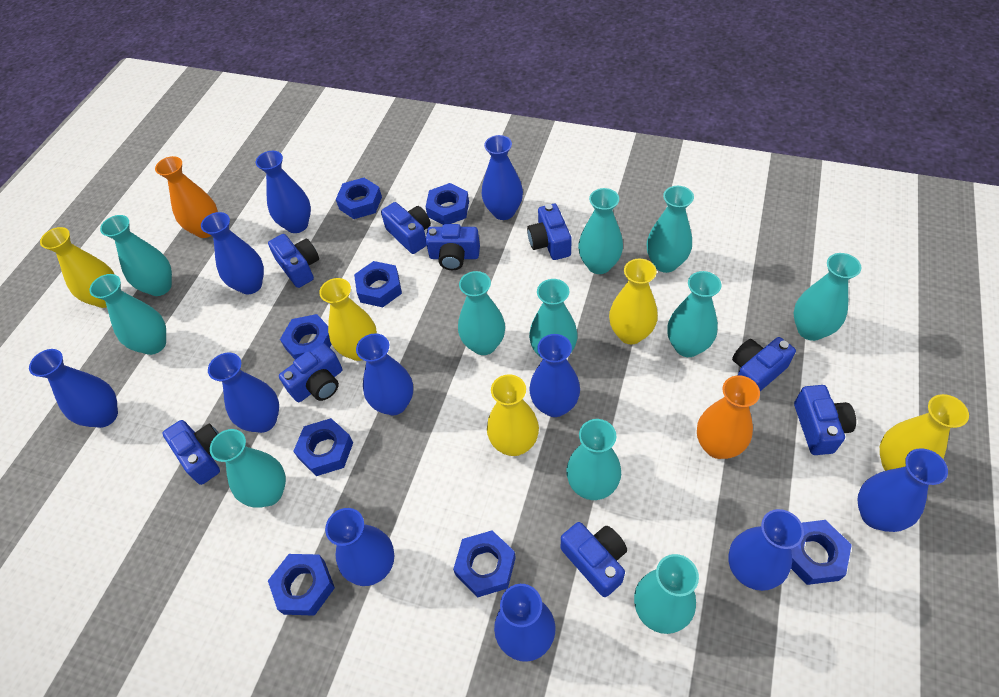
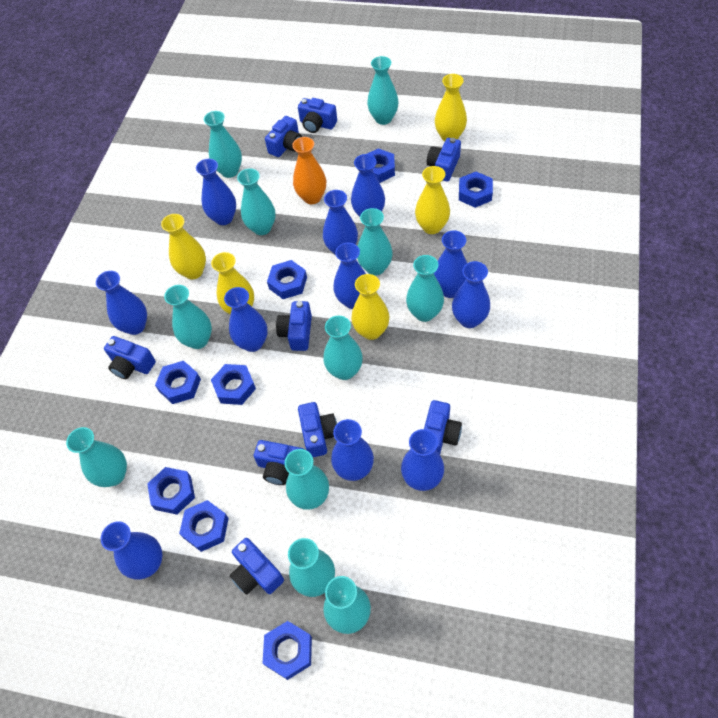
orange vase: 2 -> 1

